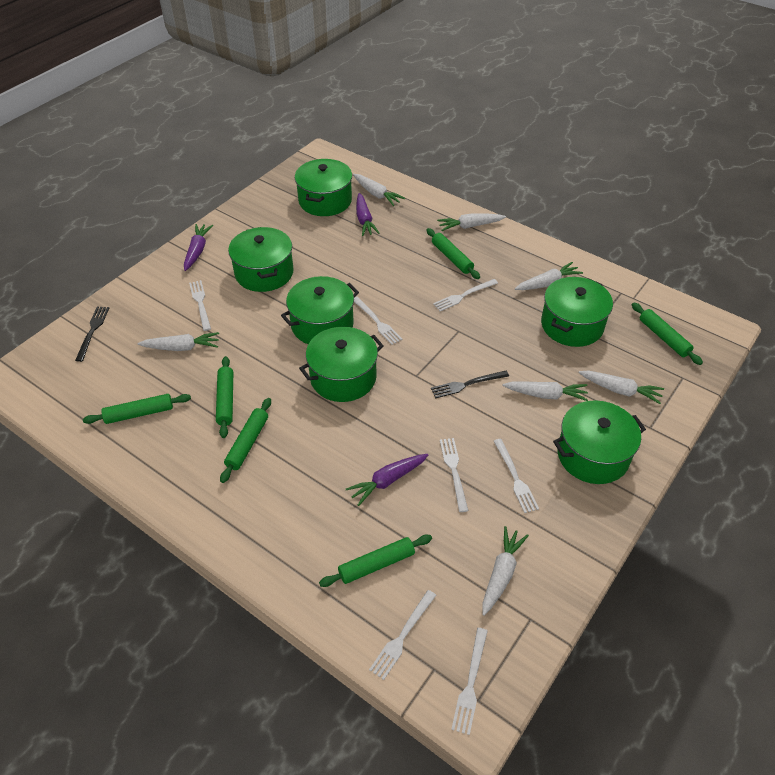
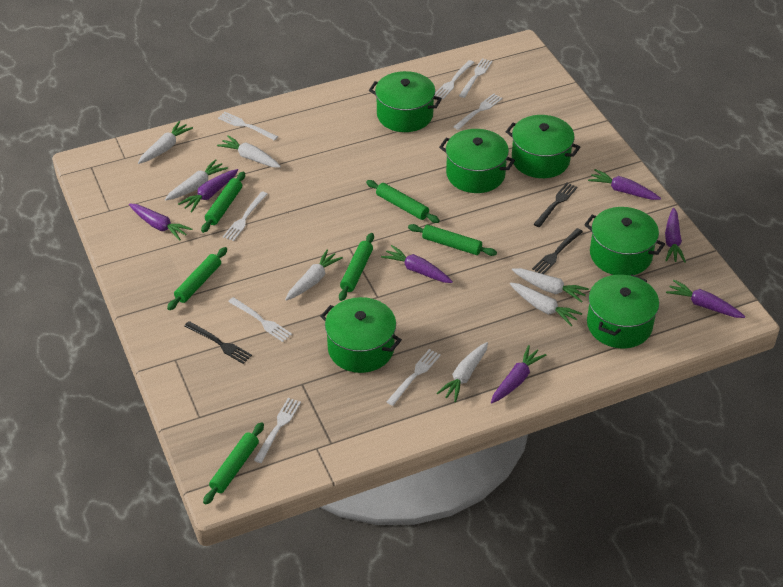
black fork: 2 -> 3
purple carrot: 3 -> 7
white fork: 7 -> 8

